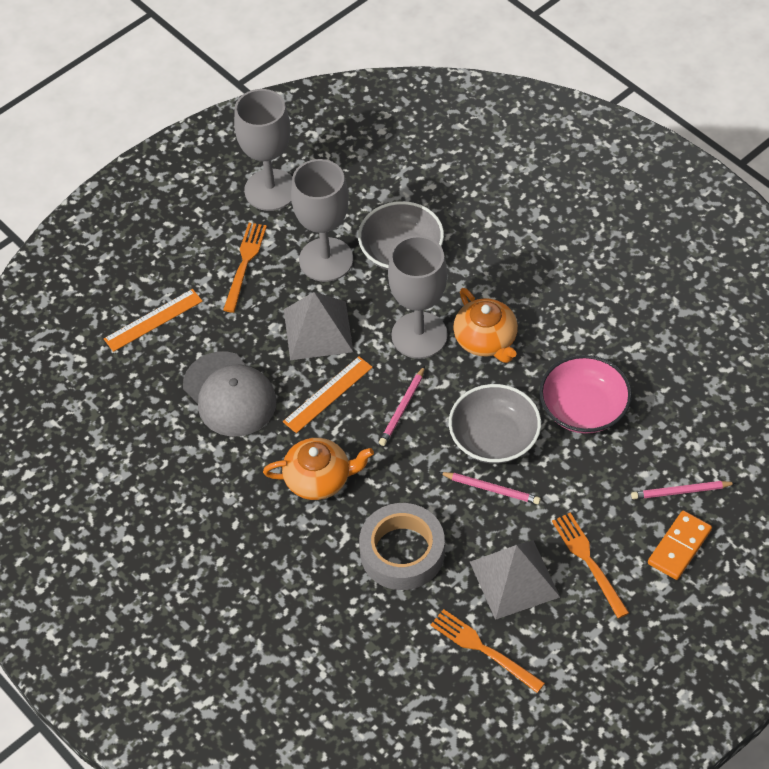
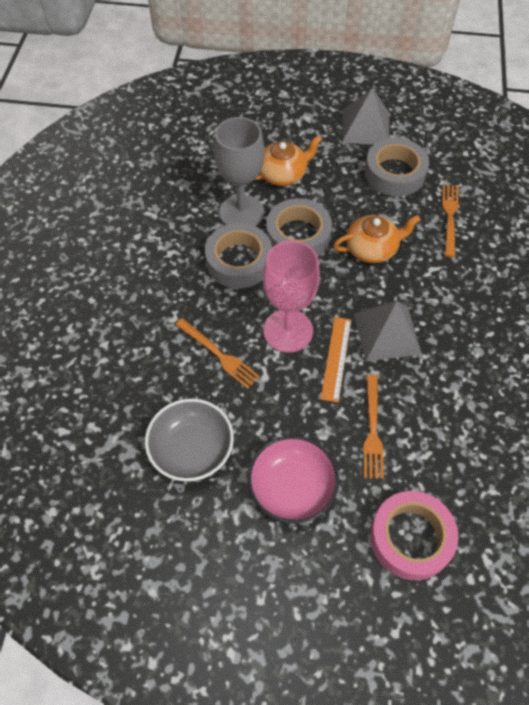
grey bowl: 2 -> 1
grey cap: 1 -> 0
grey goblet: 3 -> 1
grey tape: 1 -> 3
orange domino: 1 -> 0
orange ruler: 2 -> 1
pink goblet: 0 -> 1
pink pencil: 3 -> 0
pink tape: 0 -> 1

